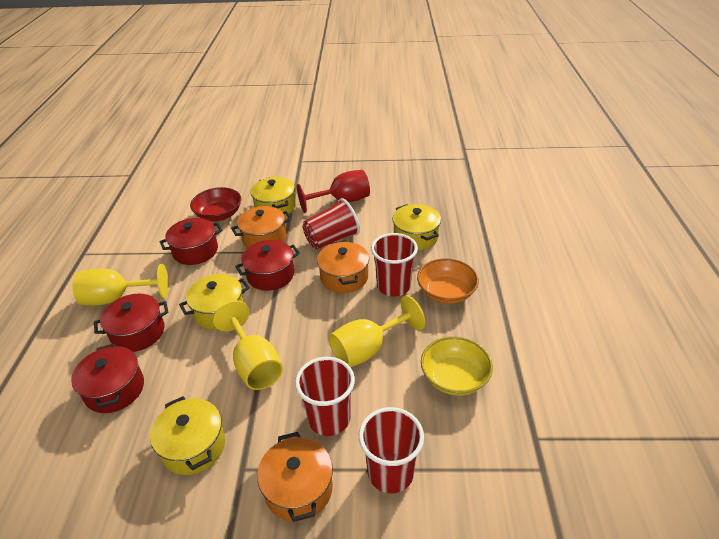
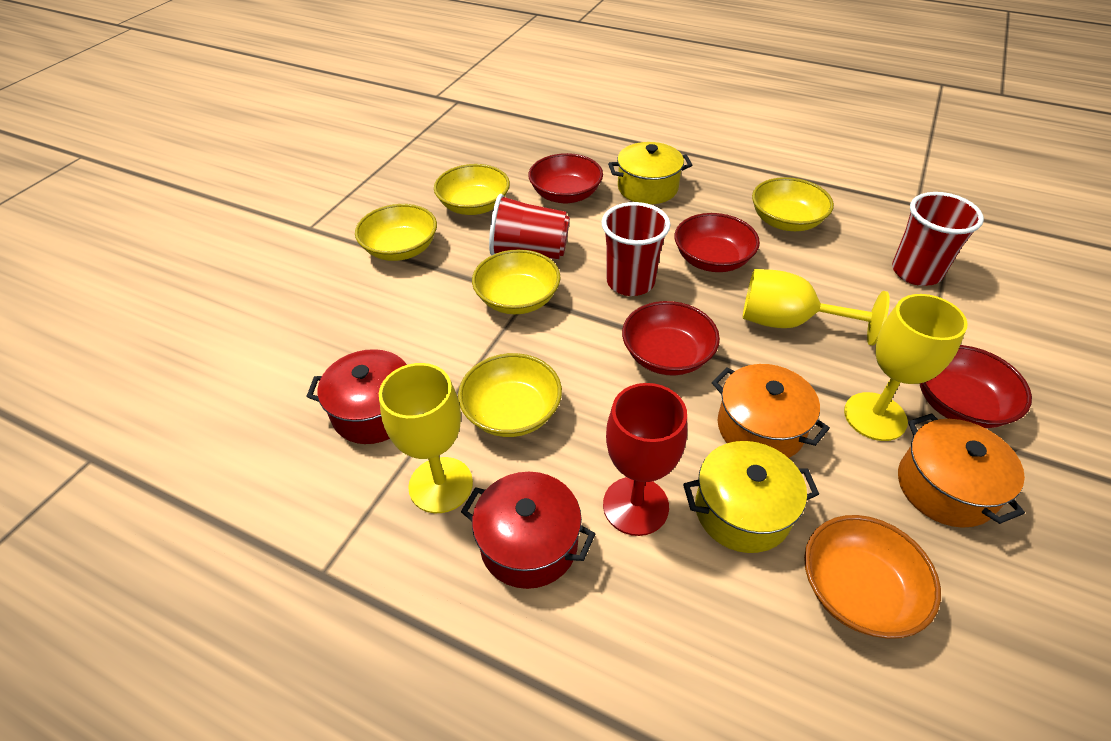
orange pot: 3 -> 2
red bowl: 1 -> 4
red cup: 4 -> 3
red pot: 4 -> 2
yellow bowl: 1 -> 5
yellow pot: 4 -> 2

